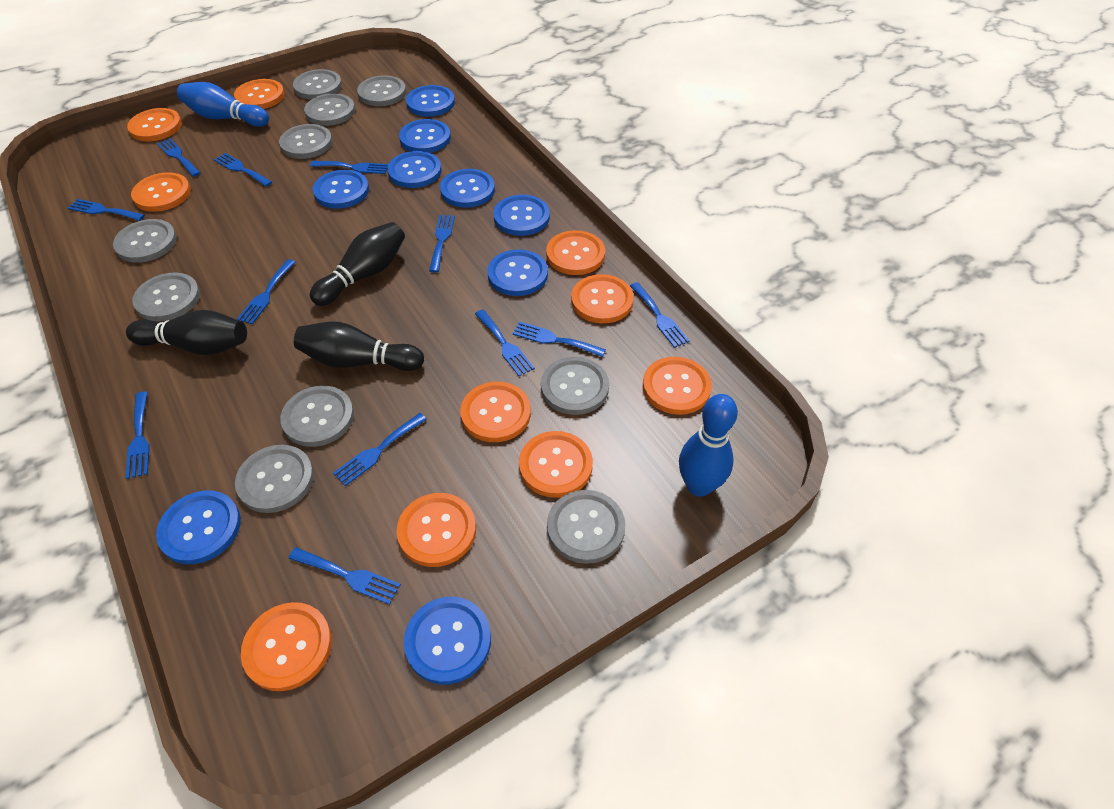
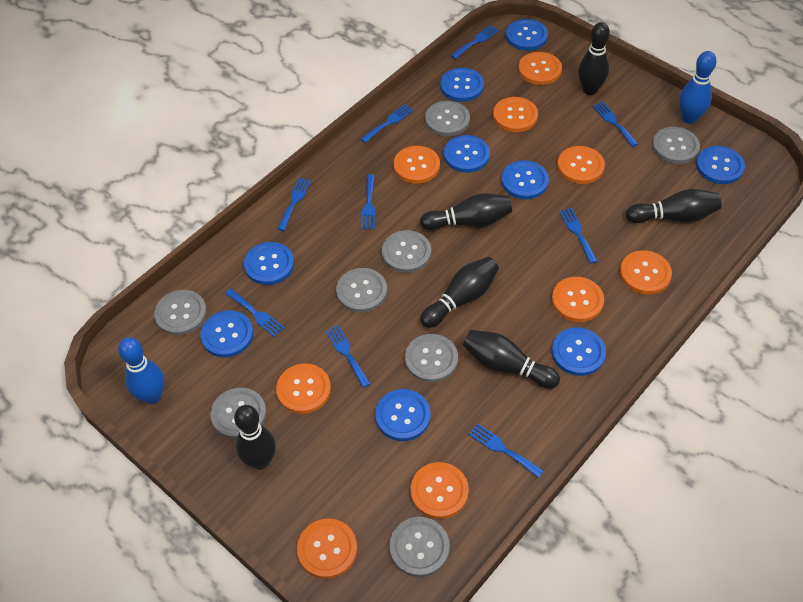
black bowling pin: 3 -> 6
blue fork: 12 -> 9
grey button: 10 -> 8
orange button: 10 -> 9

